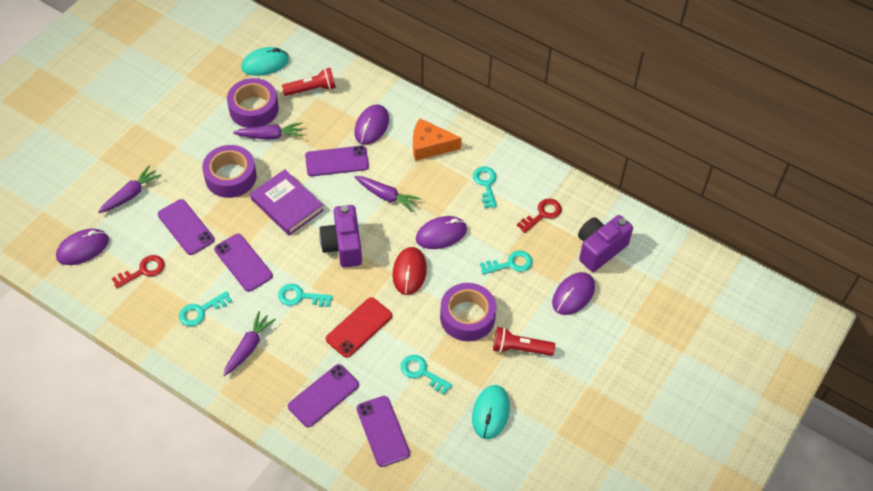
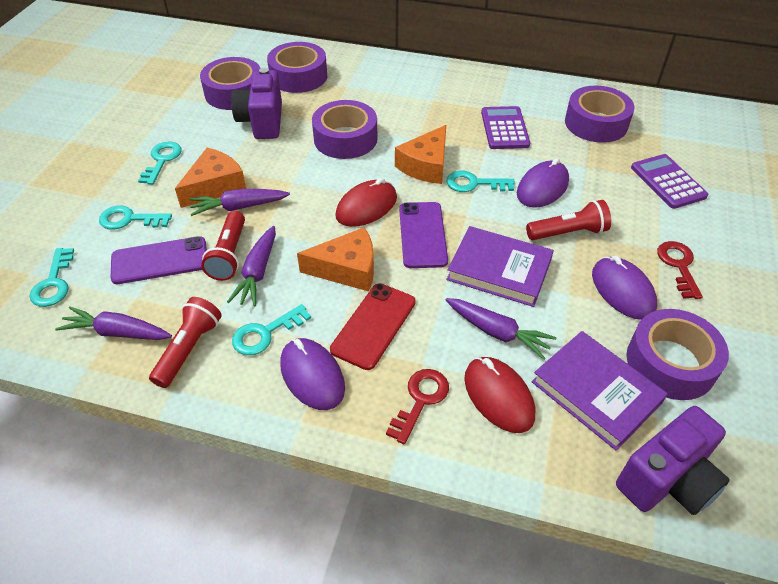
orange cheese: 1 -> 3
purple book: 1 -> 2
purple calculator: 0 -> 2
purple mouse: 4 -> 3
purple phone: 5 -> 2
purple tape: 3 -> 5
red flashlight: 2 -> 3
red mouse: 1 -> 2
turquoise mouse: 2 -> 0

